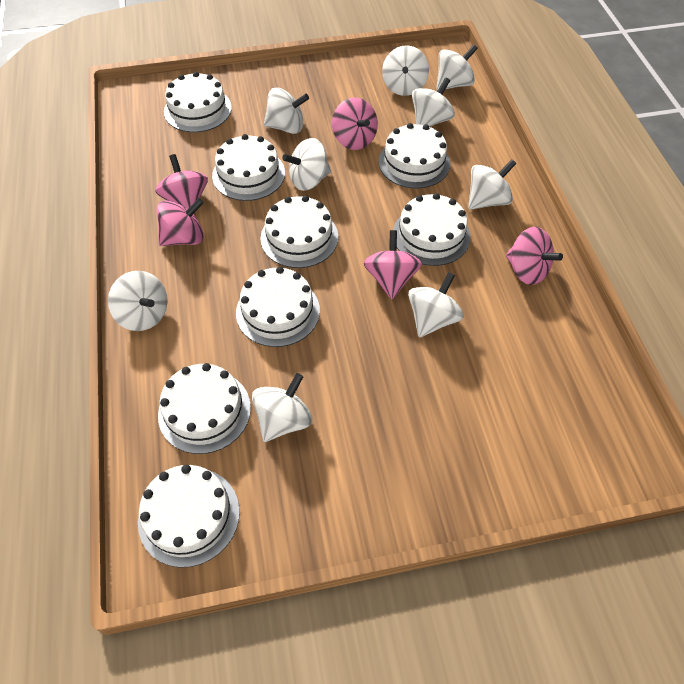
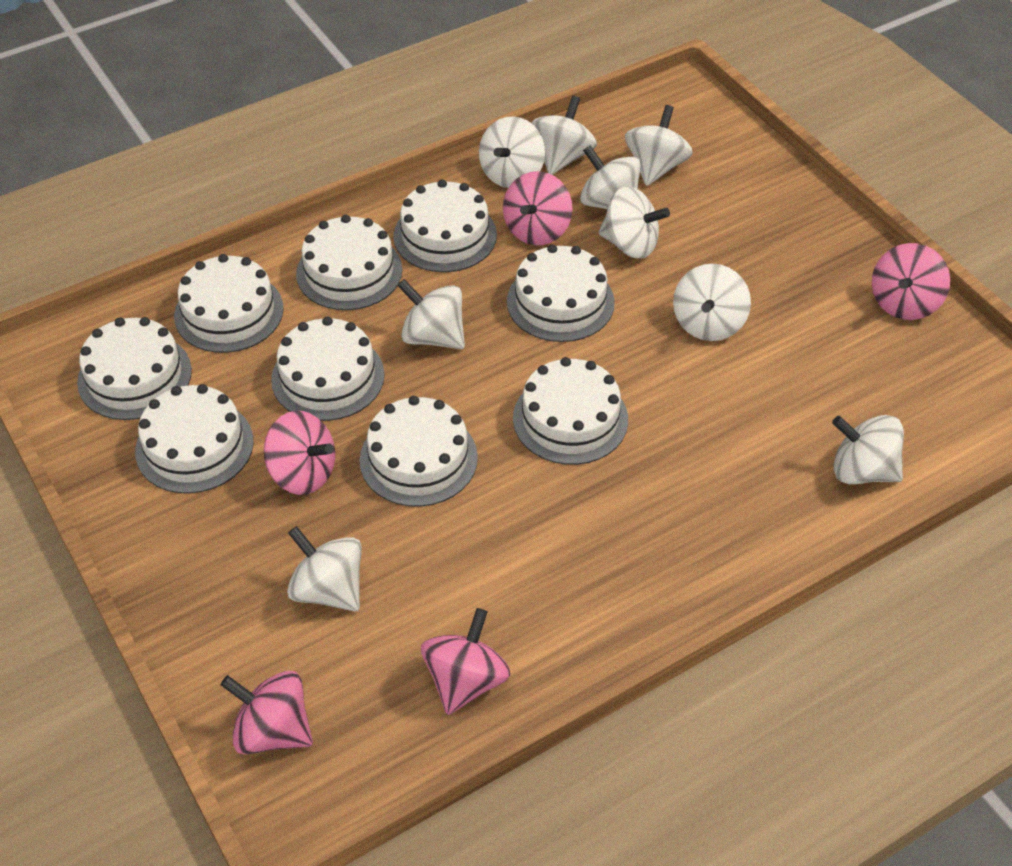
white cake: 8 -> 9

